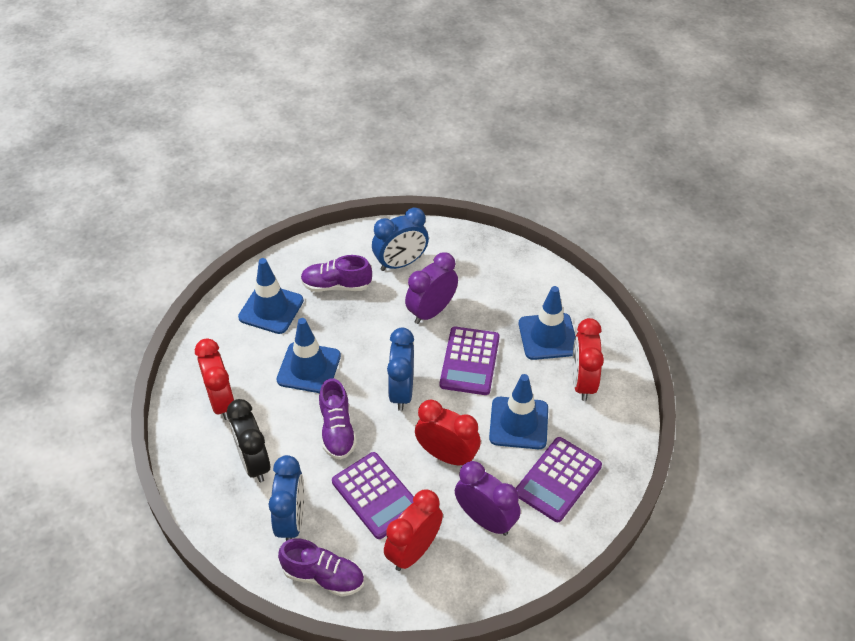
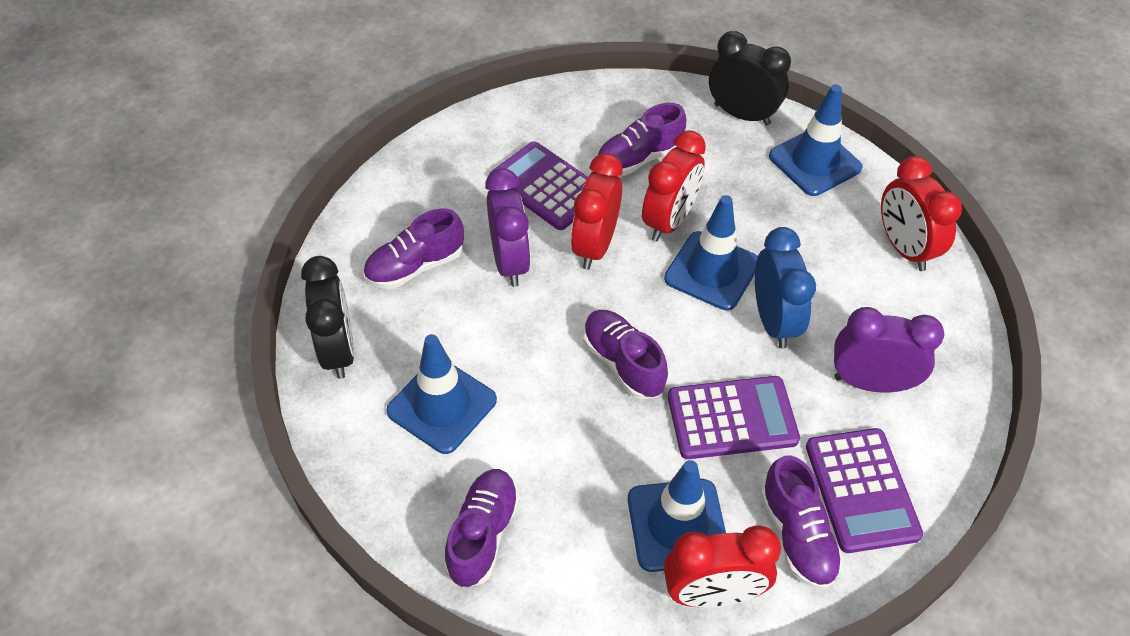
black clock: 1 -> 2
blue clock: 3 -> 1
purple shoe: 3 -> 5

